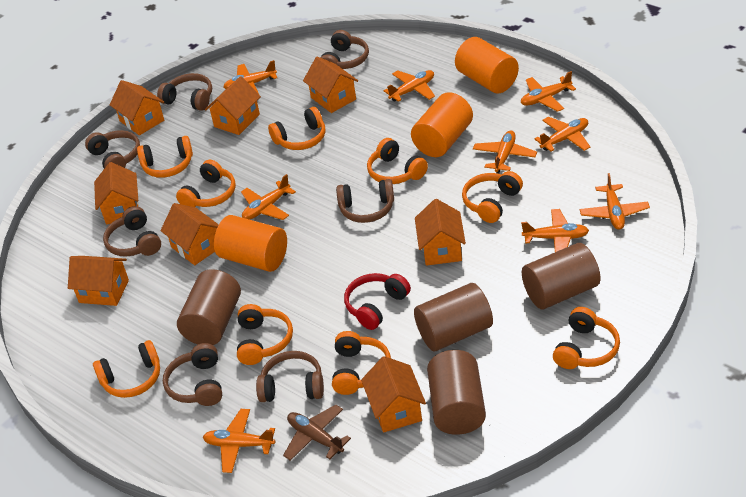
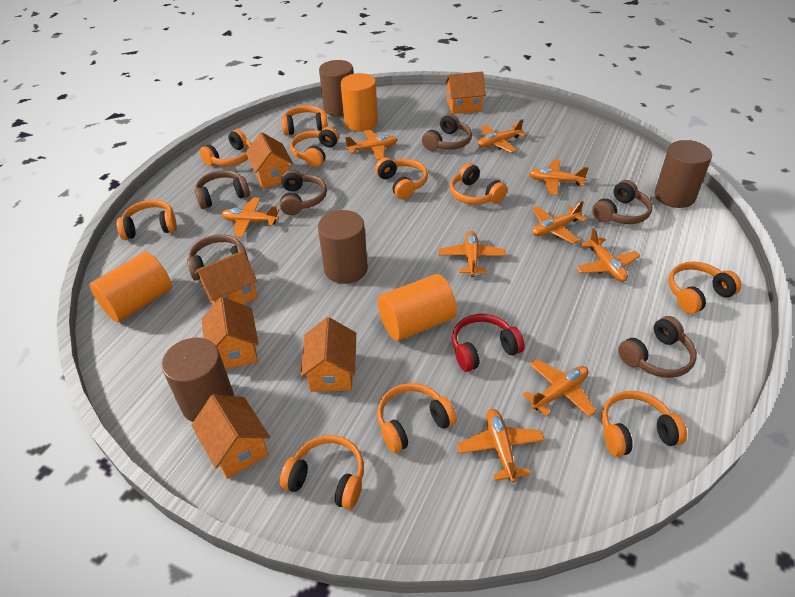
brown headphones: 7 -> 6
brown plane: 1 -> 0
orange headphones: 9 -> 10
orange house: 8 -> 6

